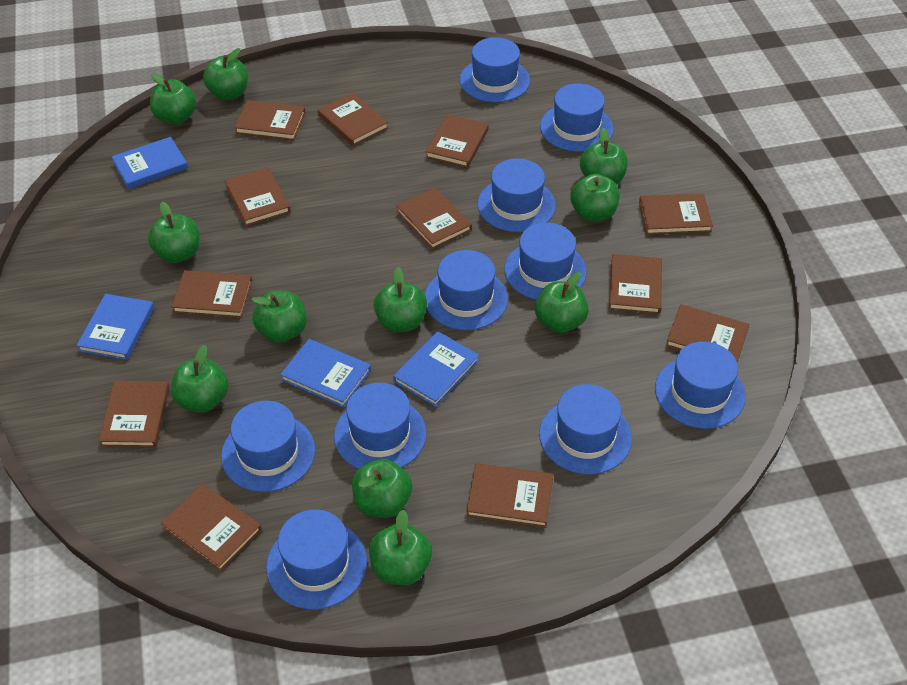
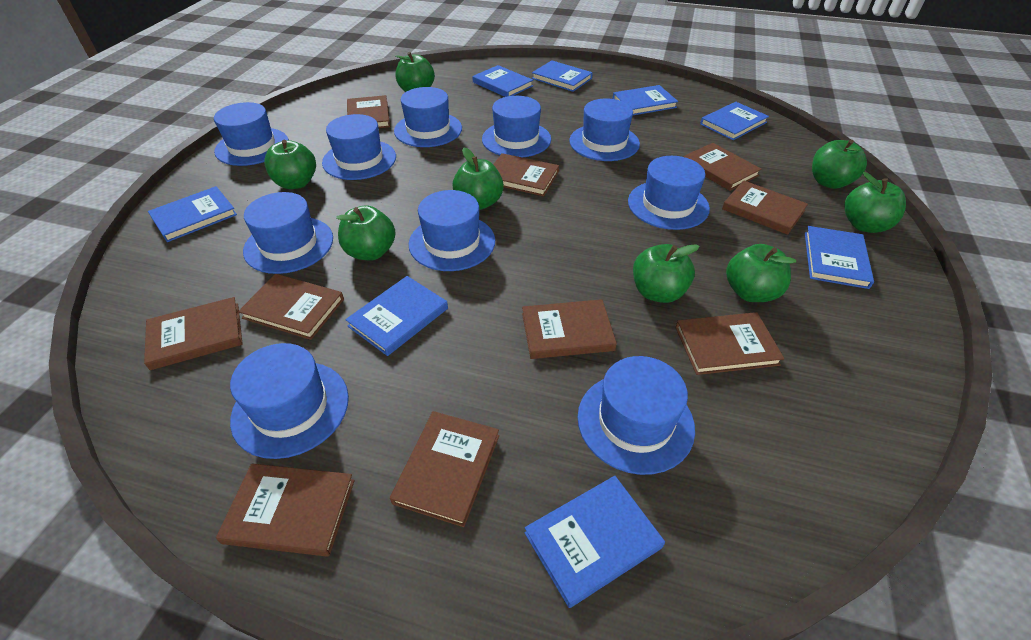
blue book: 4 -> 8
brown book: 12 -> 10
green apple: 11 -> 8

